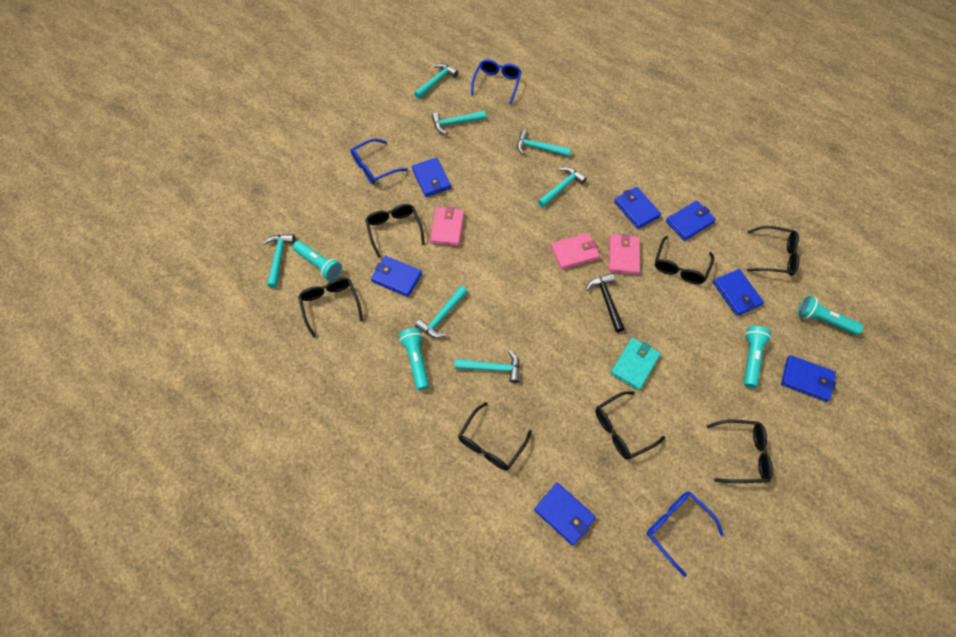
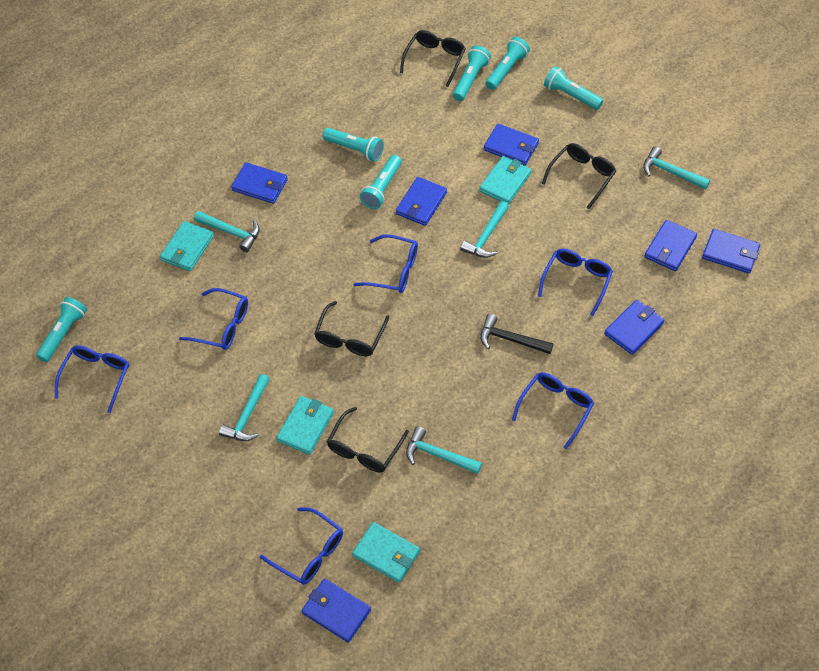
black glasses: 7 -> 4
blue glasses: 3 -> 6
pink wallet: 3 -> 0
turquoise flashlight: 4 -> 6
turquoise hammer: 7 -> 5
turquoise wallet: 1 -> 4

